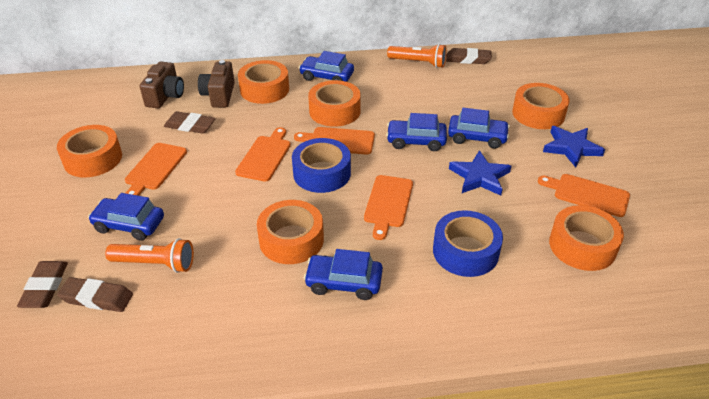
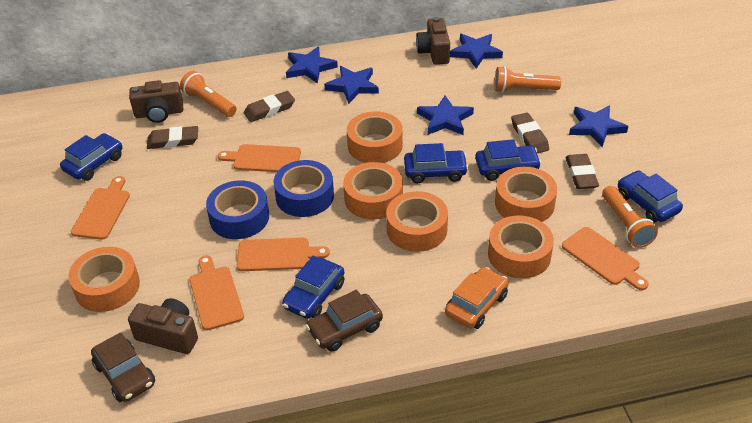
blue star: 2 -> 5
brown camera: 2 -> 3
brown car: 0 -> 2
orange car: 0 -> 1
orange flashlight: 2 -> 3

